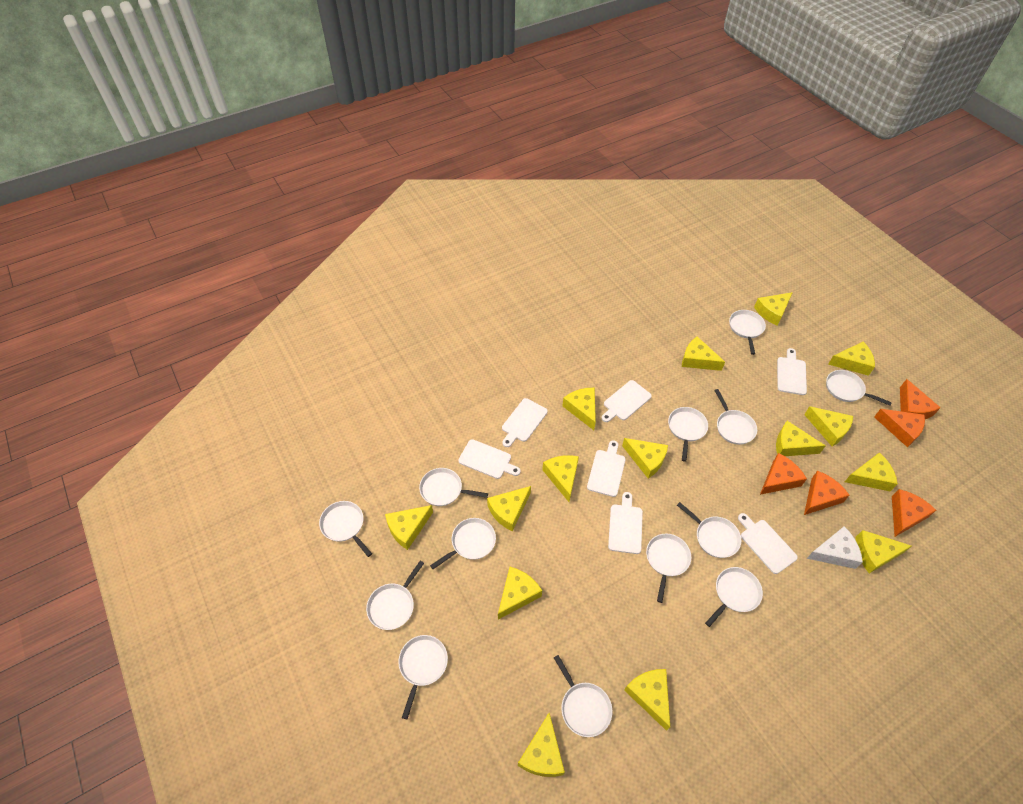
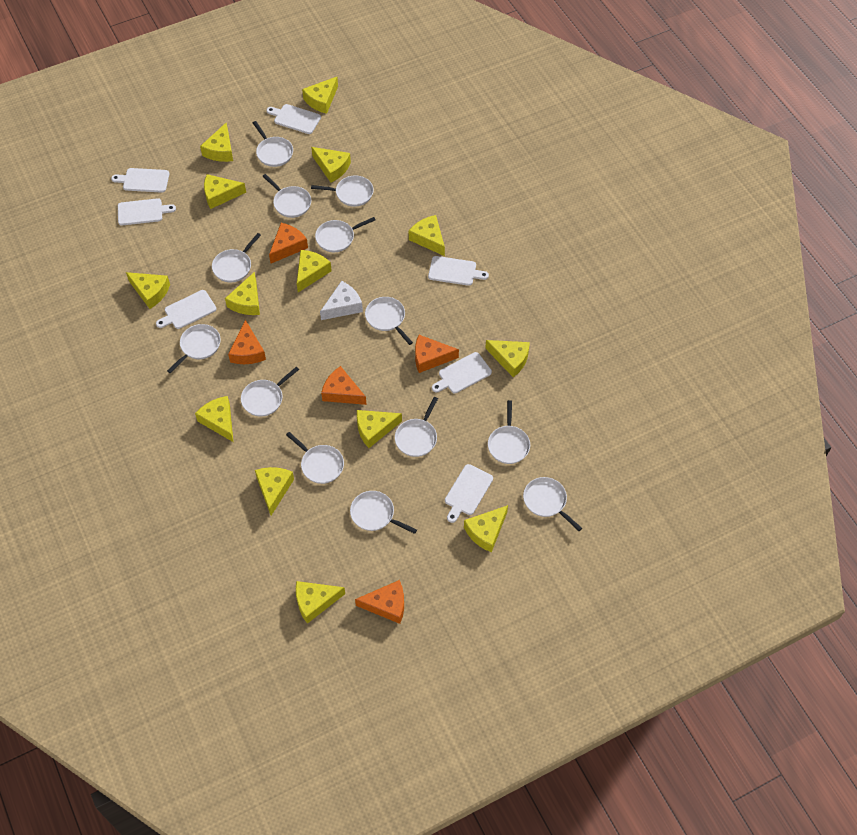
yellow cheese: 15 -> 14

